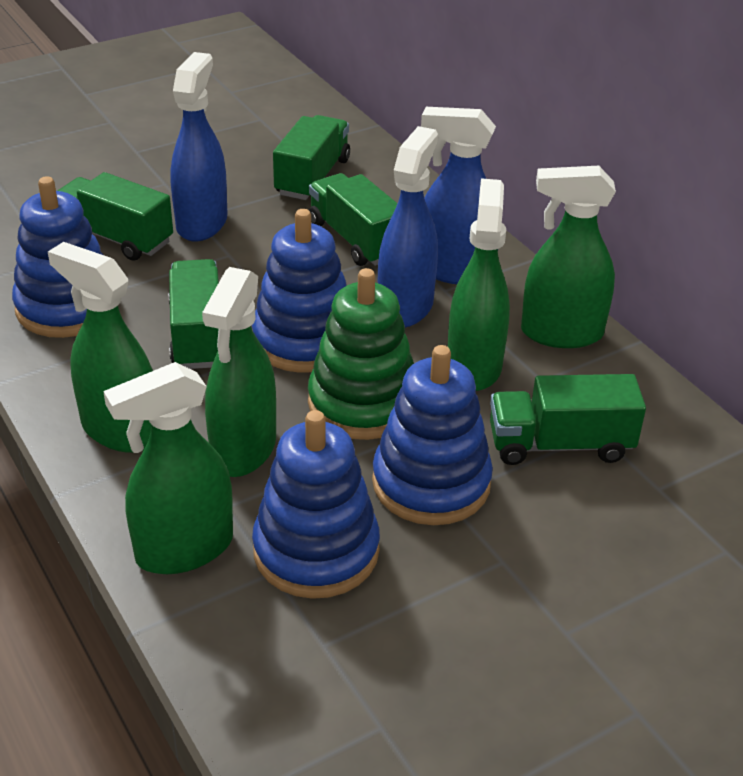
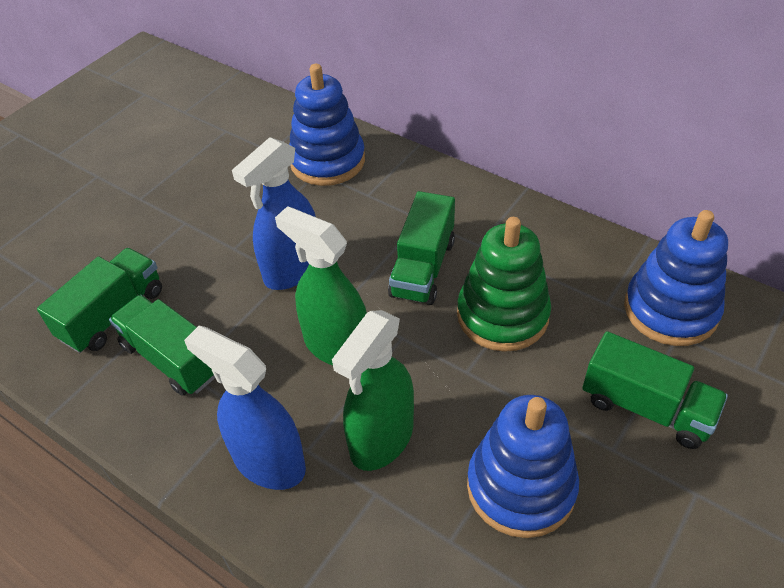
blue spray bottle: 3 -> 2
blue stacking toy: 4 -> 3
green spray bottle: 5 -> 2
green truck: 5 -> 4

